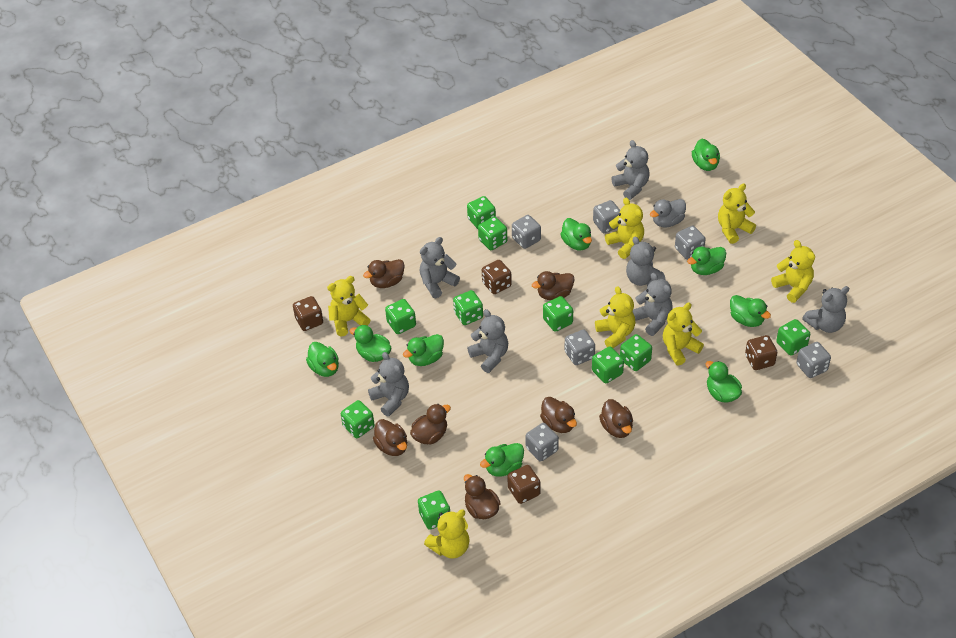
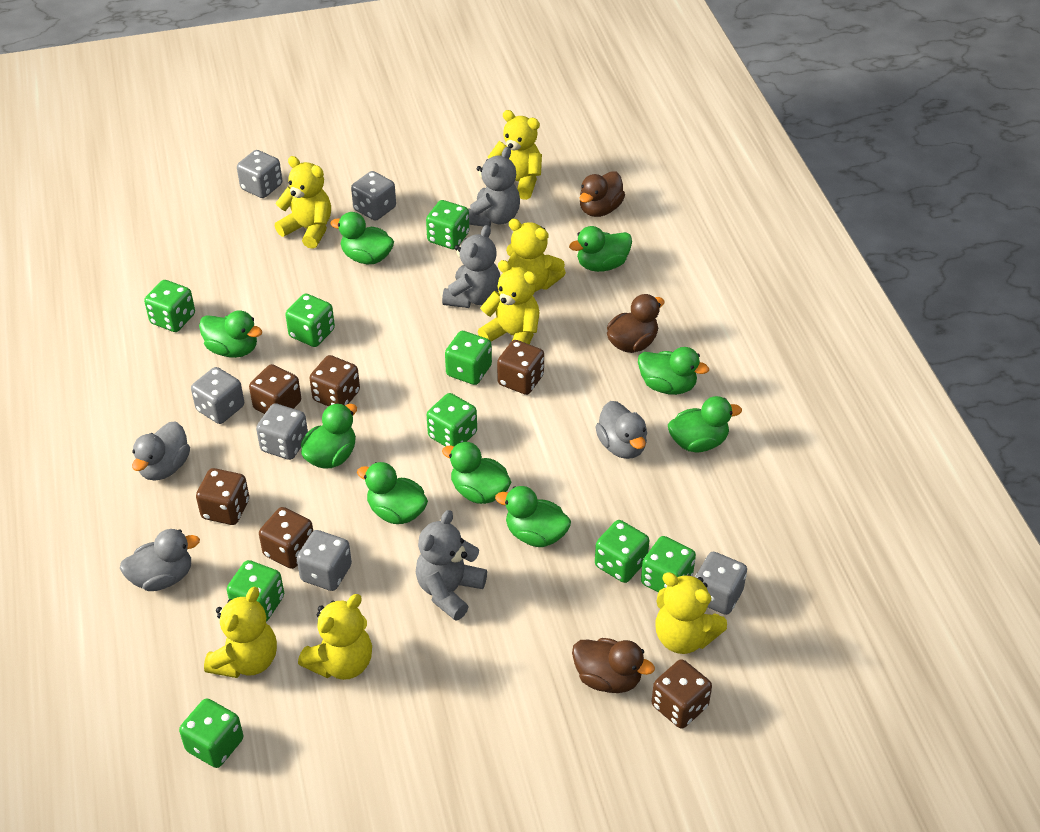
brown dice: 4 -> 6
brown duck: 7 -> 3
green dice: 10 -> 9
grey duck: 1 -> 3
grey teddy bear: 7 -> 3

